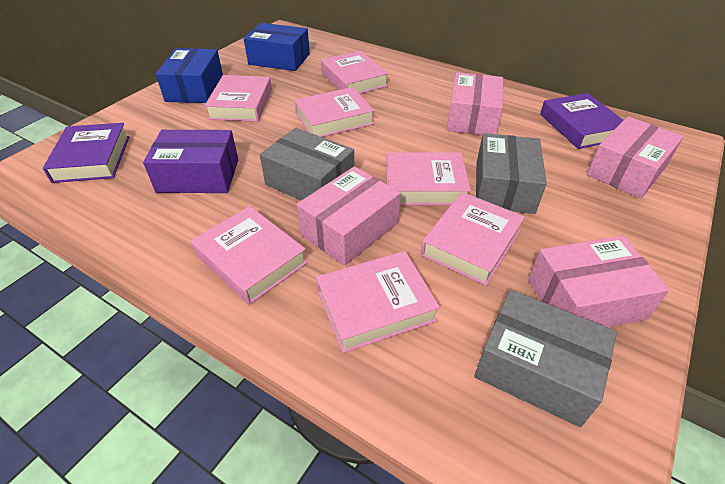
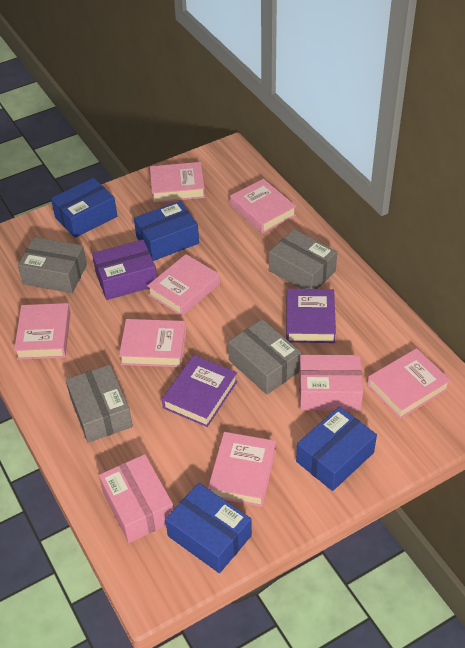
blue box: 2 -> 4
grey box: 3 -> 4
pink box: 4 -> 2

